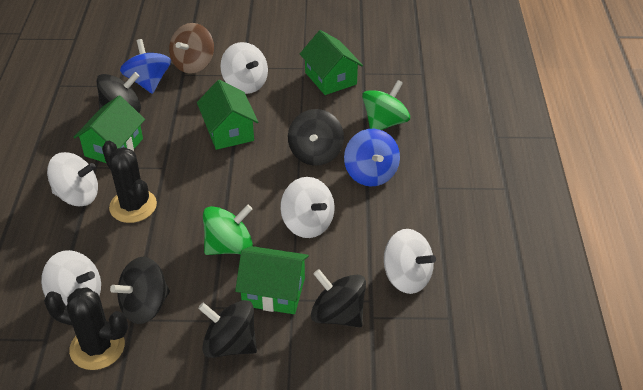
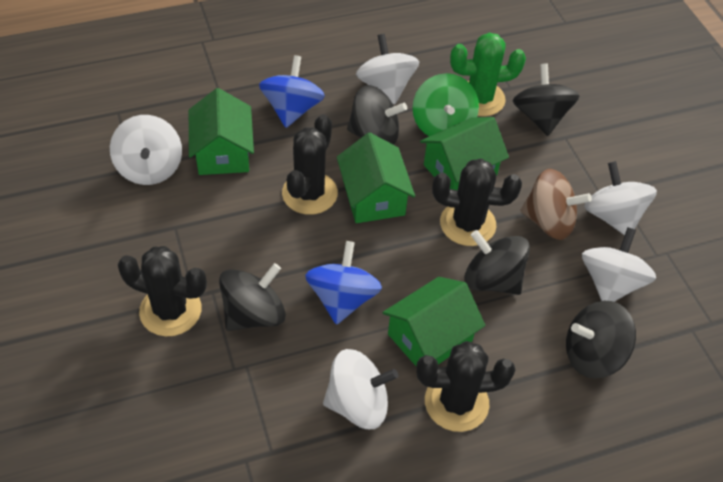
black cactus: 2 -> 4
green cactus: 0 -> 1
green spinning top: 2 -> 1

